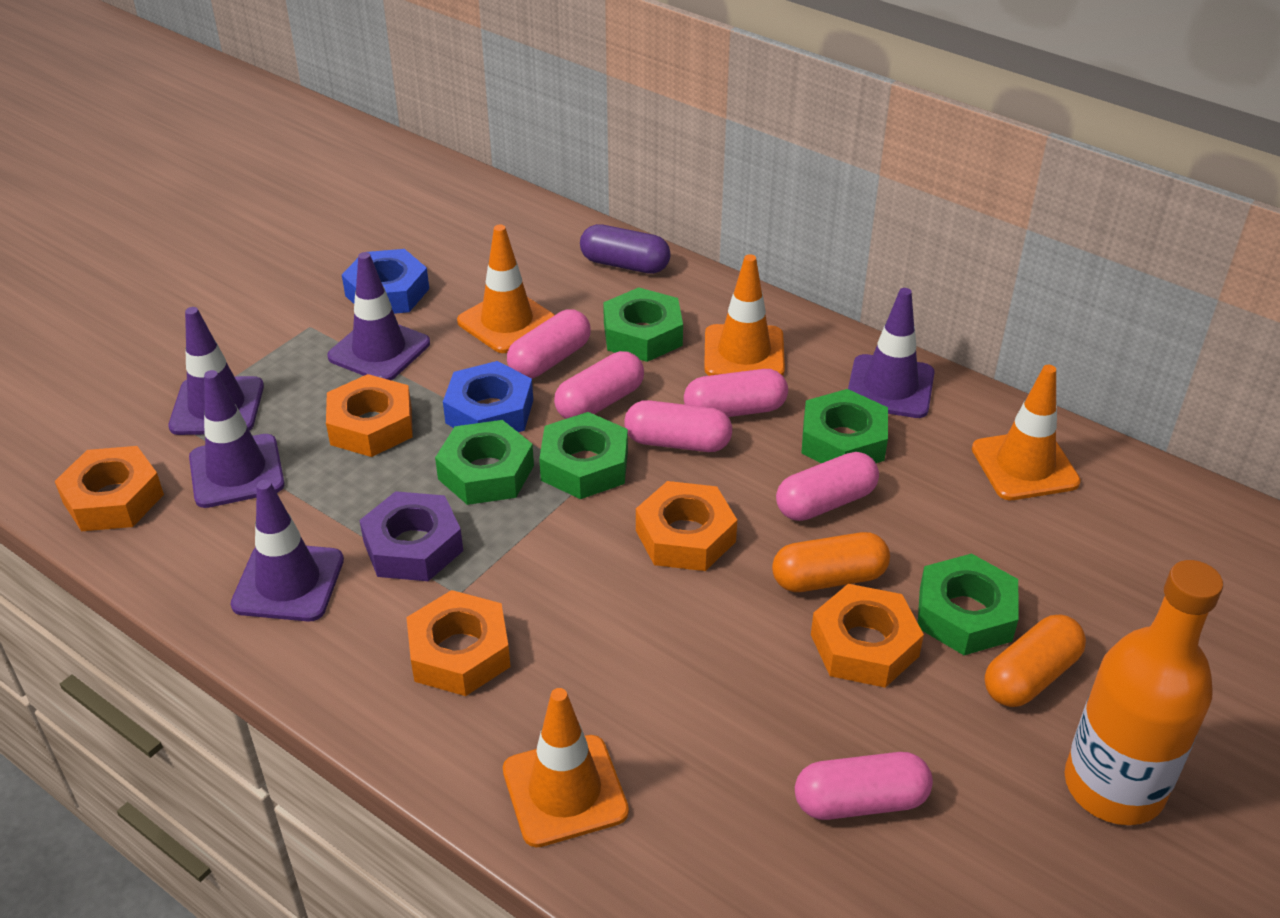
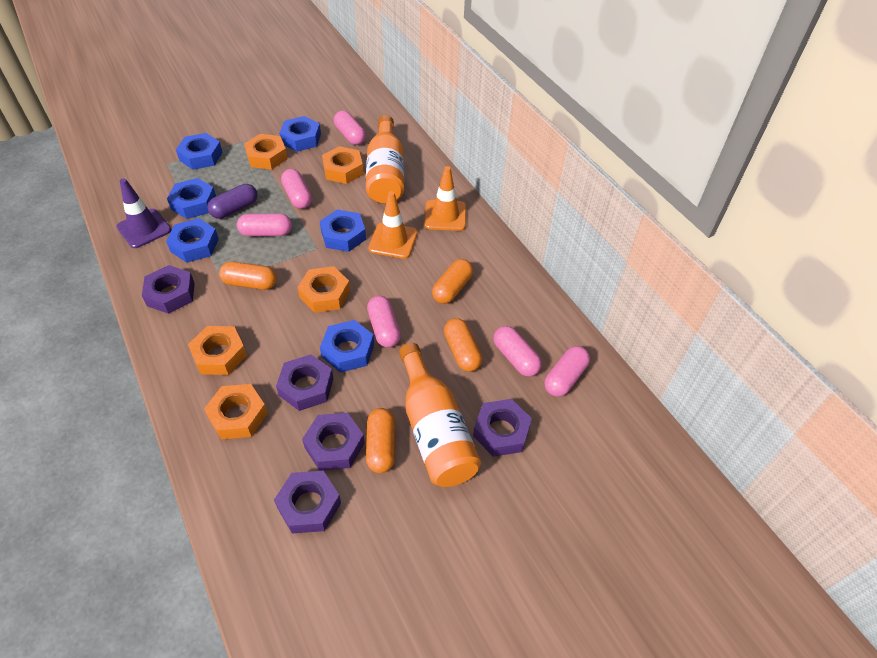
blue nut: 2 -> 6
green nut: 5 -> 0
orange bottle: 1 -> 2
orange capsule: 2 -> 4
orange traffic cone: 4 -> 2
purple nut: 1 -> 5
purple traffic cone: 5 -> 1

